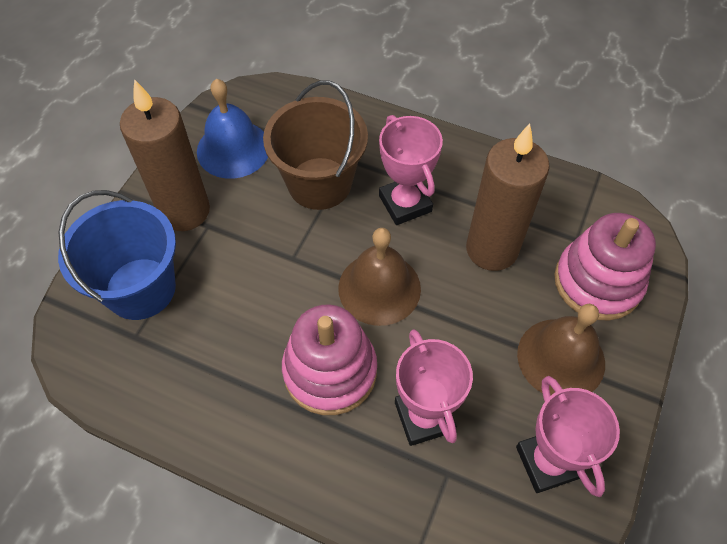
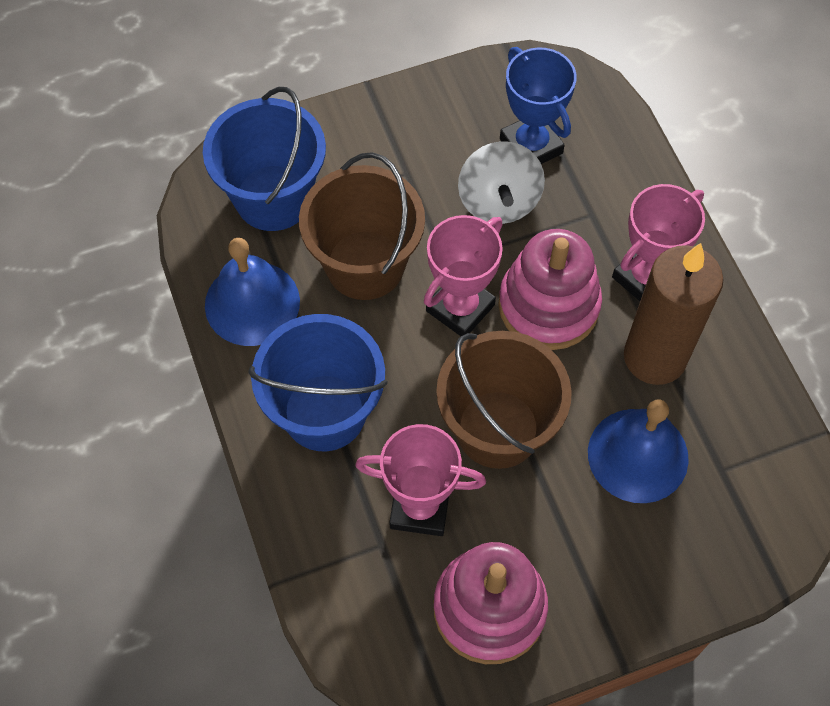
blue bell: 1 -> 2
blue bucket: 1 -> 2
blue trophy: 0 -> 1
brown bell: 2 -> 0
brown bucket: 1 -> 2
brown candle: 2 -> 1
white spinning top: 0 -> 1

